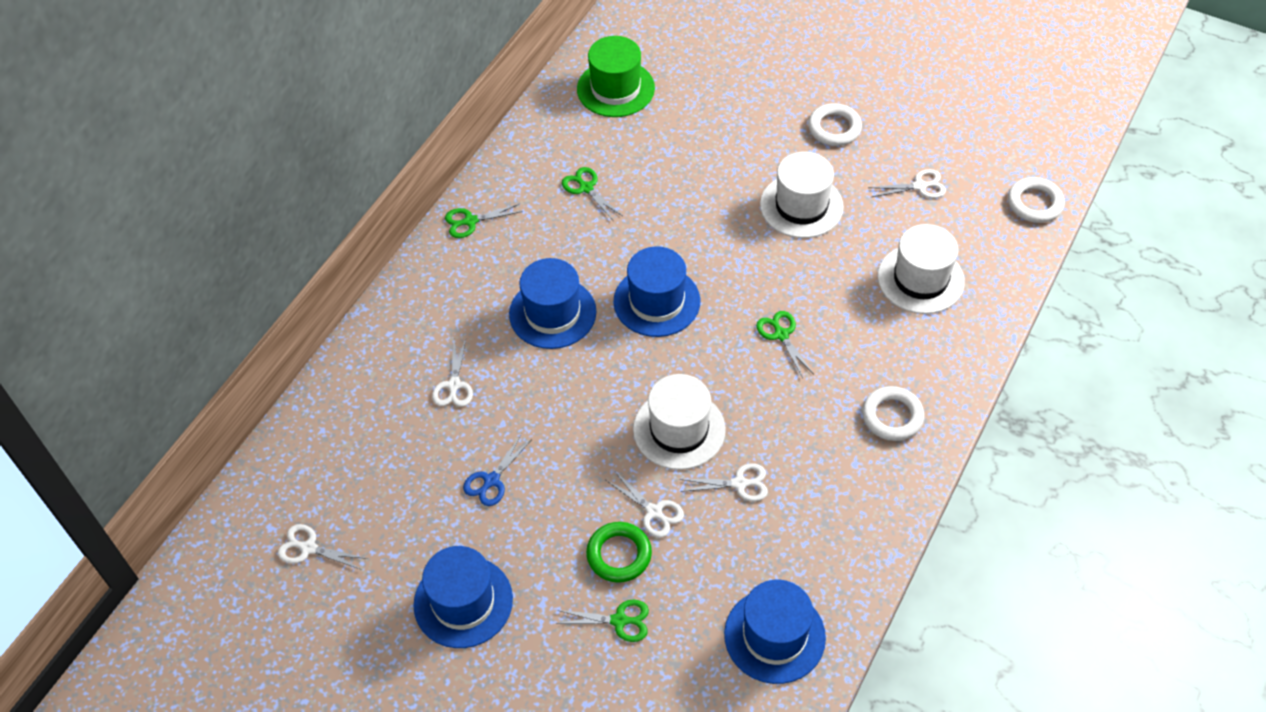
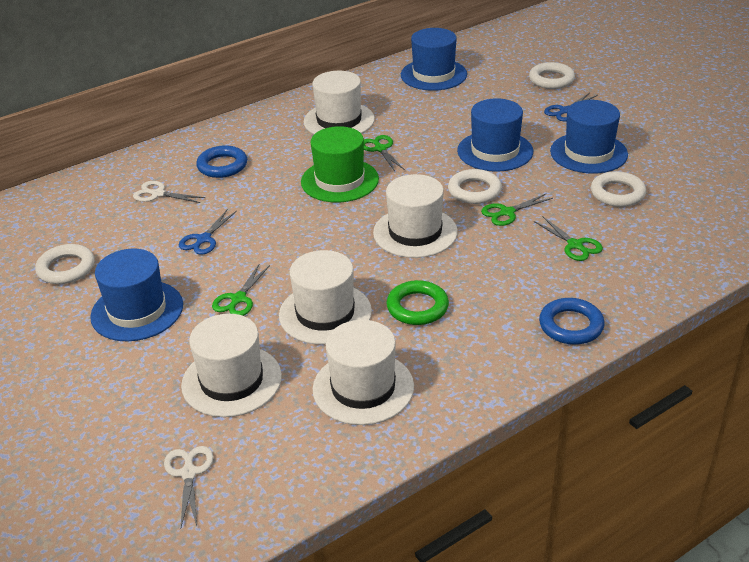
blue ring: 0 -> 2
blue scissors: 1 -> 2
white hat: 3 -> 5
white ring: 3 -> 4
white scissors: 5 -> 2

